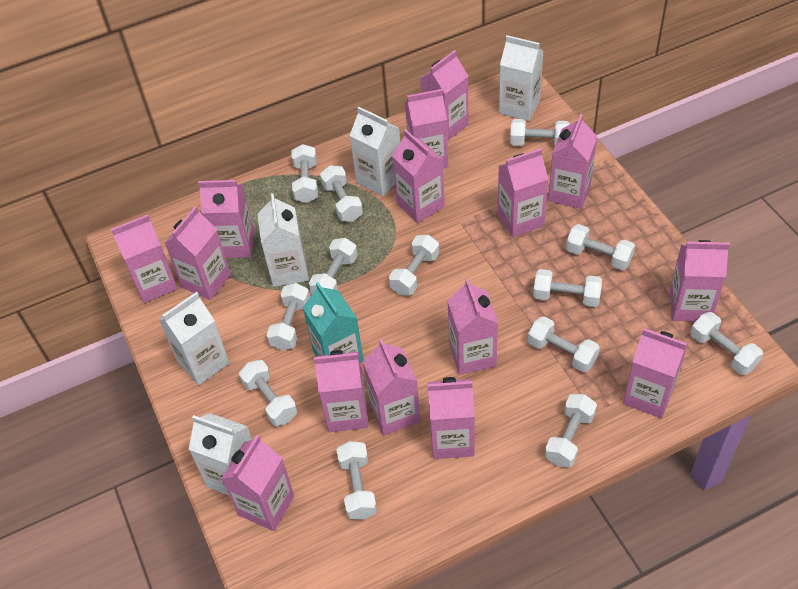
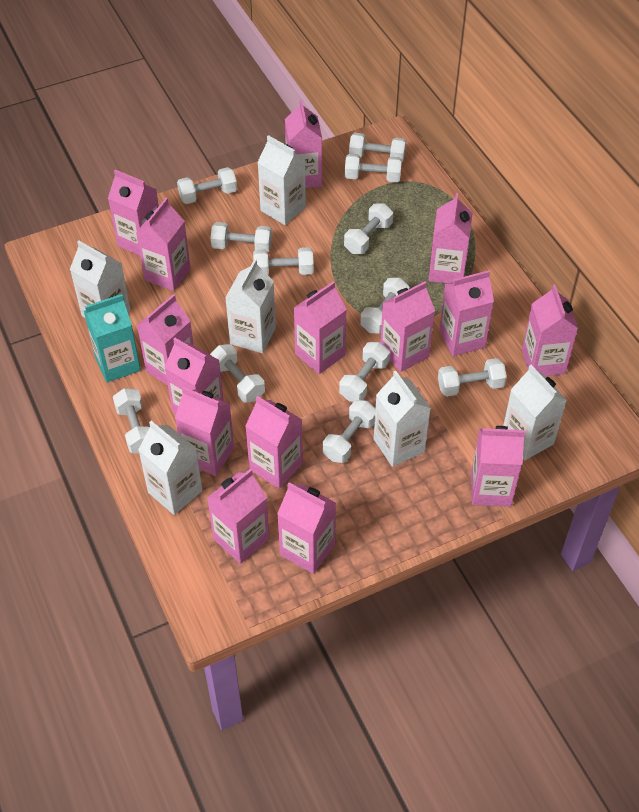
white carton: 5 -> 6
white dumbbell: 13 -> 12

